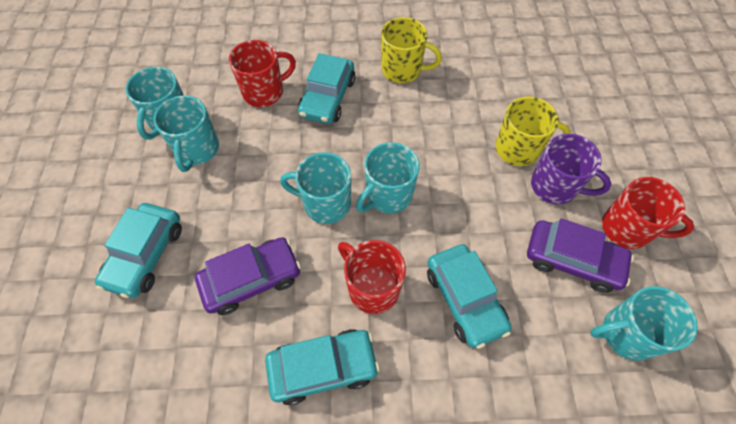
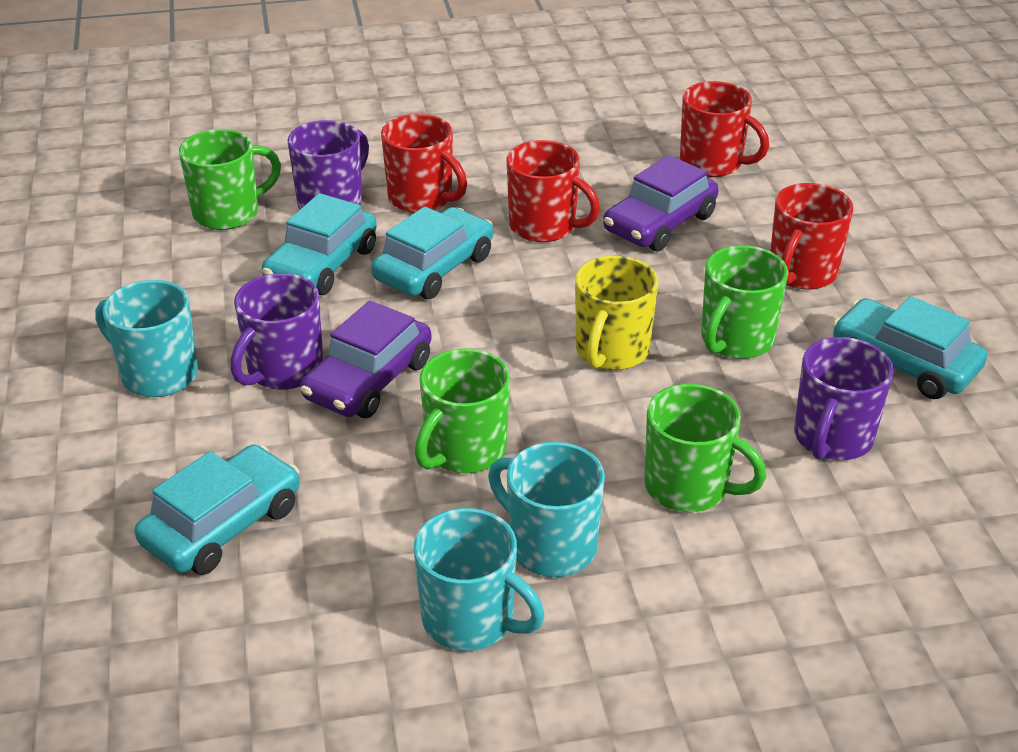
green mug: 0 -> 4
purple mug: 1 -> 3
red mug: 3 -> 4
turquoise mug: 5 -> 3
yellow mug: 2 -> 1

